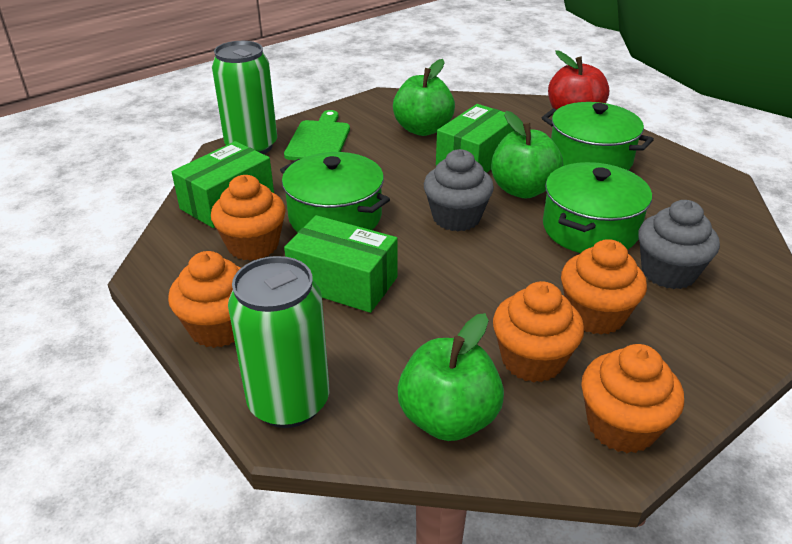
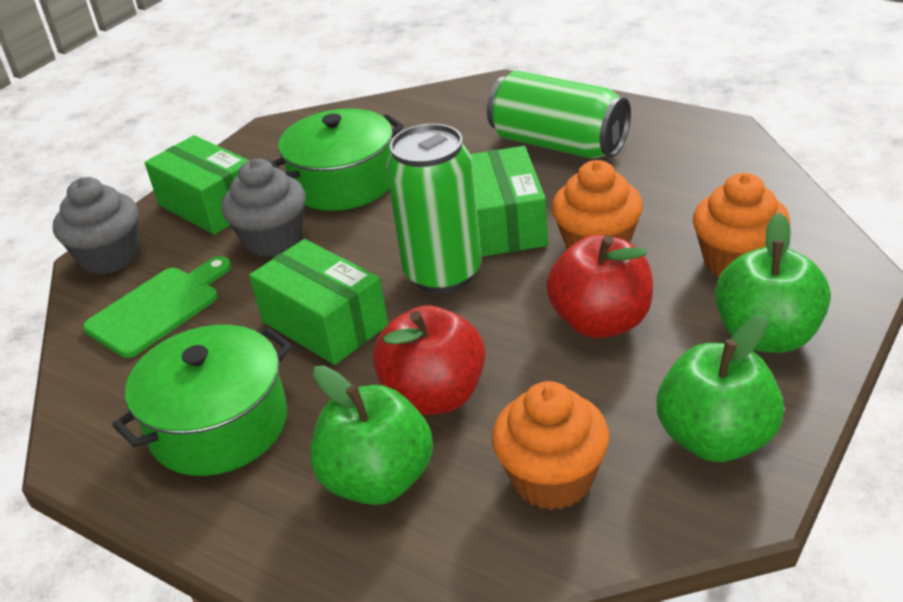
green pot: 3 -> 2
orange cupcake: 5 -> 3
red apple: 1 -> 2

